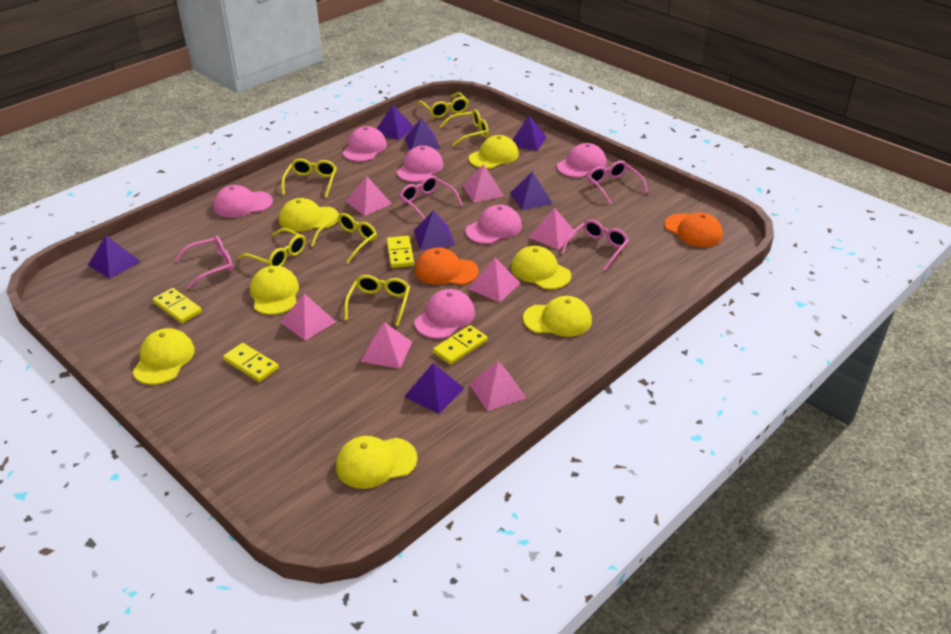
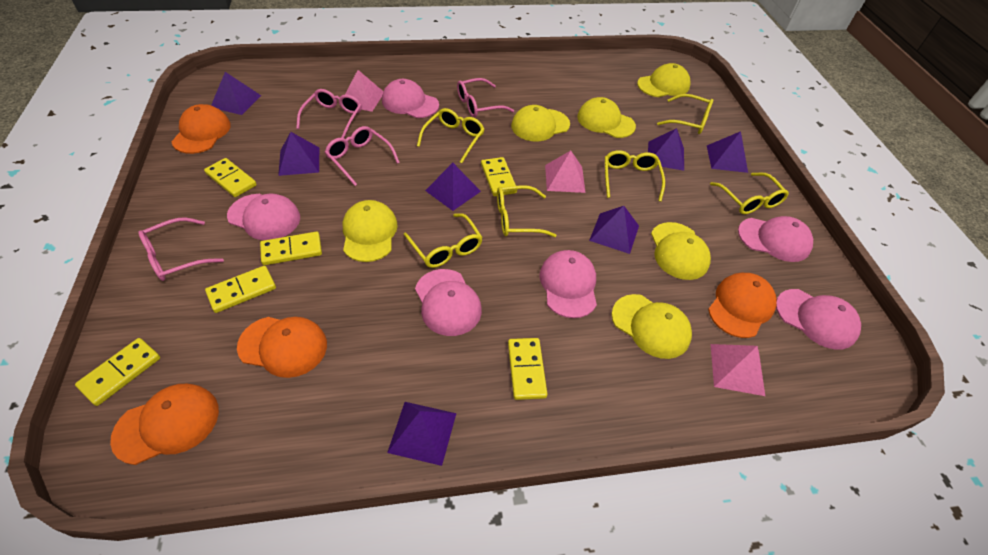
orange cap: 2 -> 4
pink pyramid: 7 -> 3
yellow cap: 7 -> 6
yellow domino: 4 -> 6

